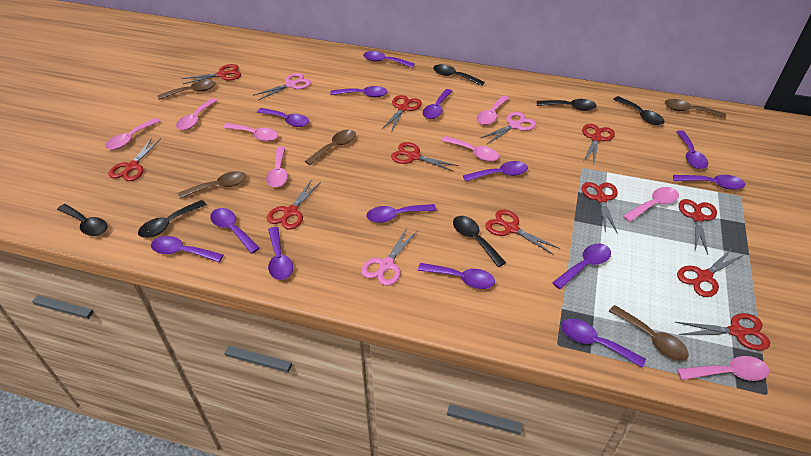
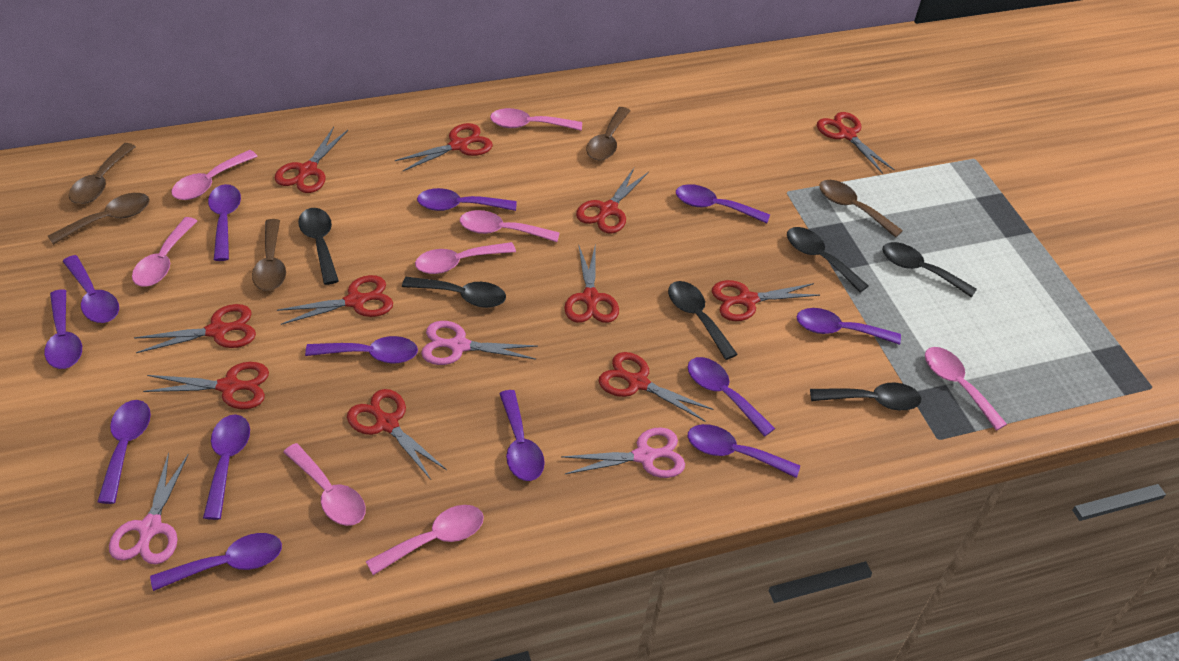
purple spoon: 14 -> 13

